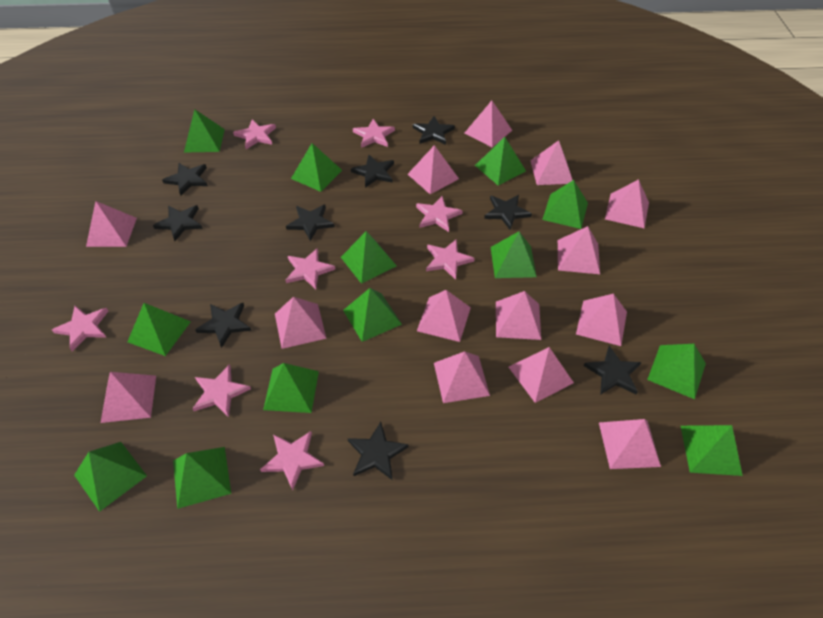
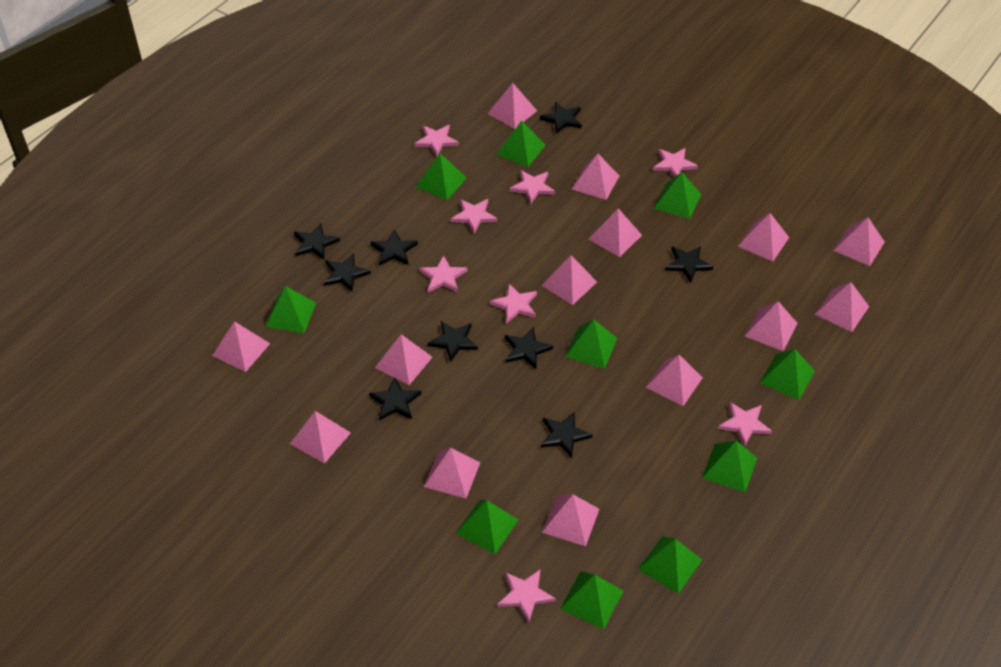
green pyramid: 13 -> 10

